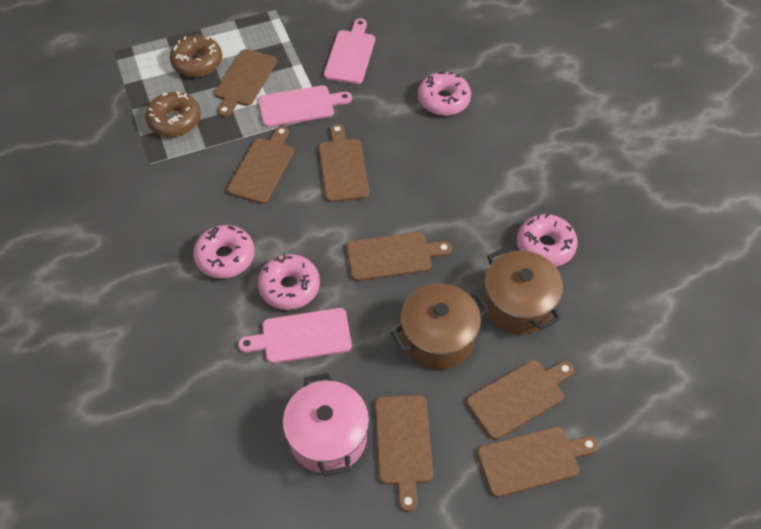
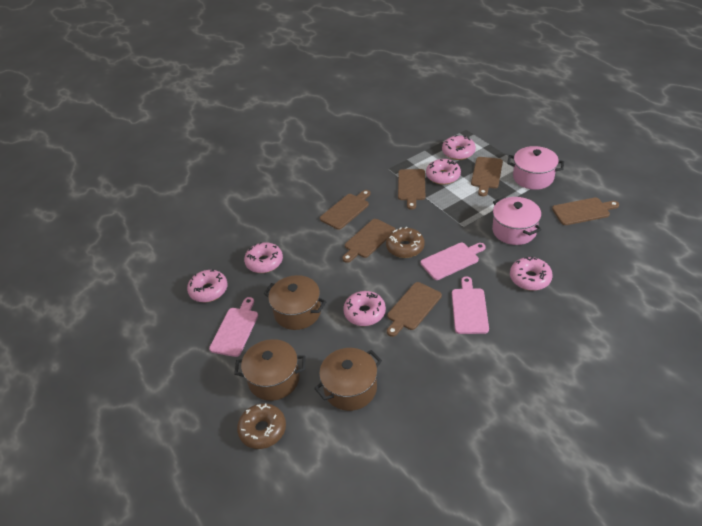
brown cutting board: 7 -> 6
brown pot: 2 -> 3
pink donut: 4 -> 6
pink pot: 1 -> 2

